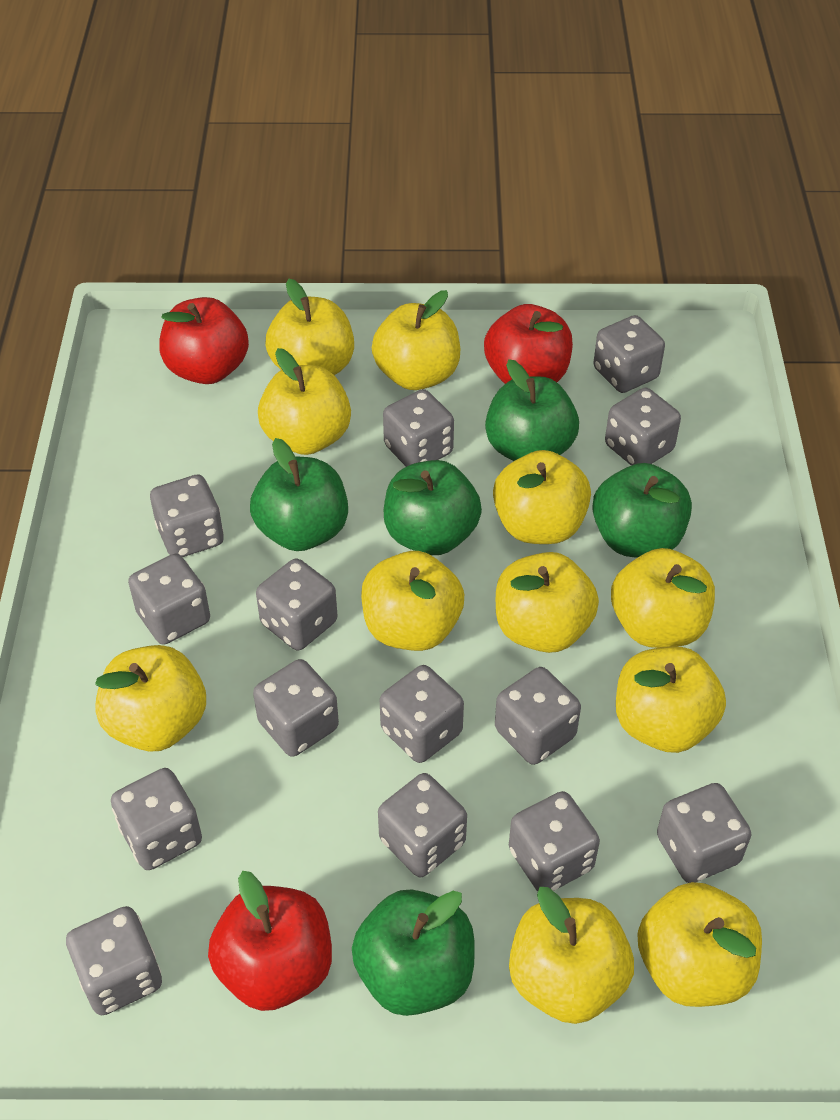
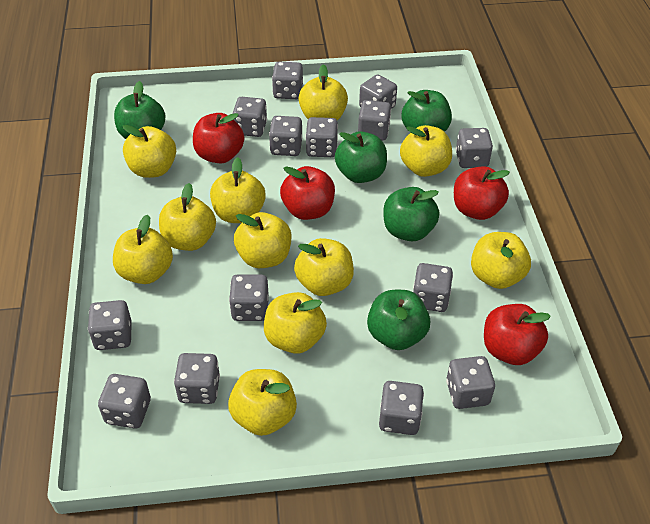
red apple: 3 -> 4

